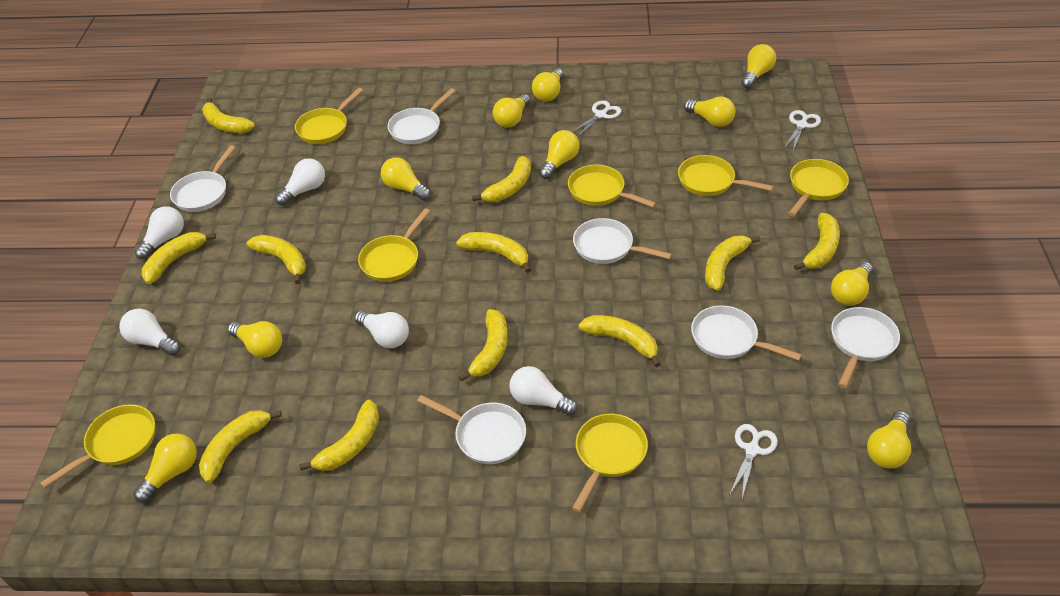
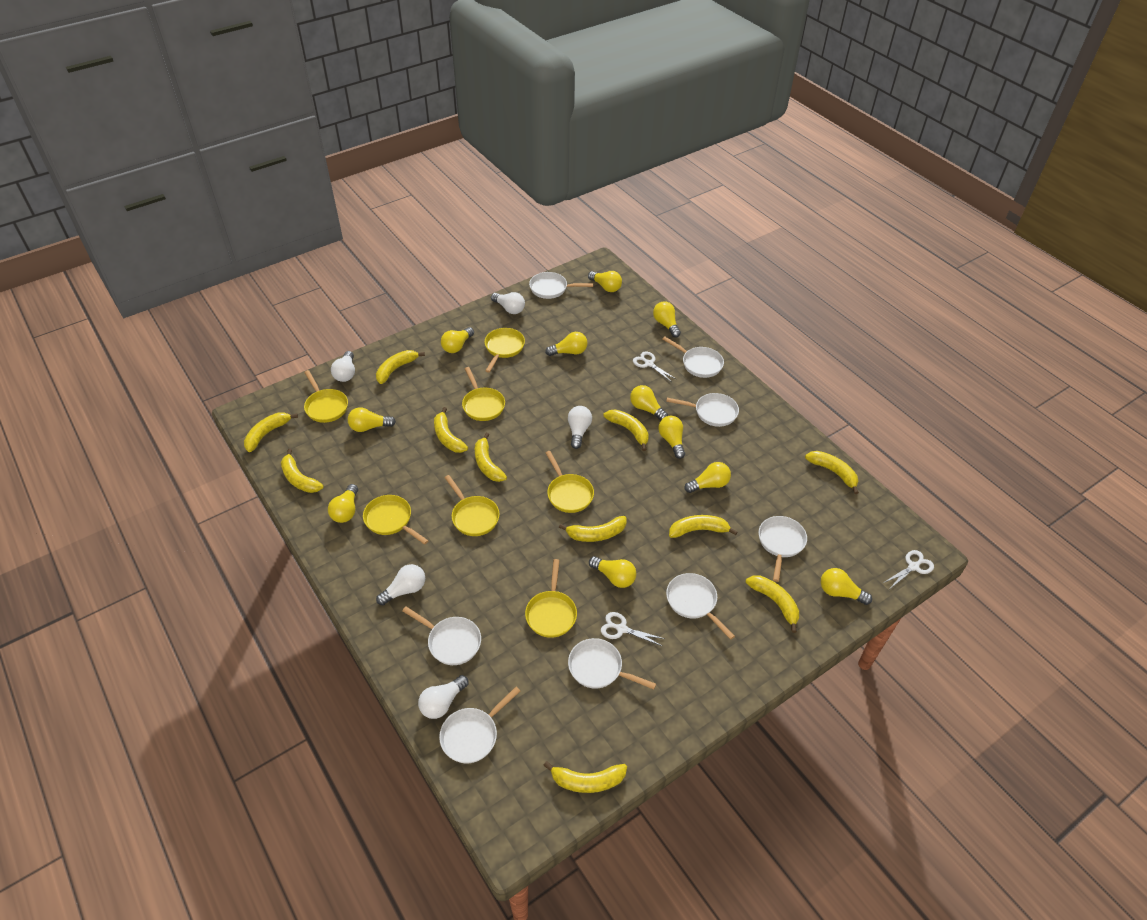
white pan: 6 -> 8
yellow light bulb: 10 -> 11

